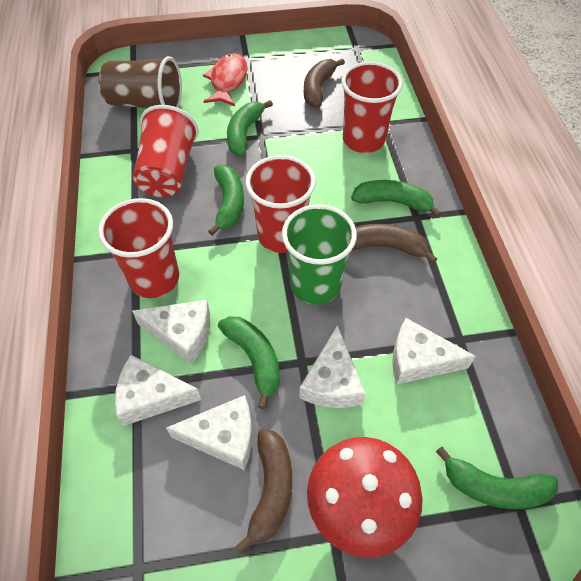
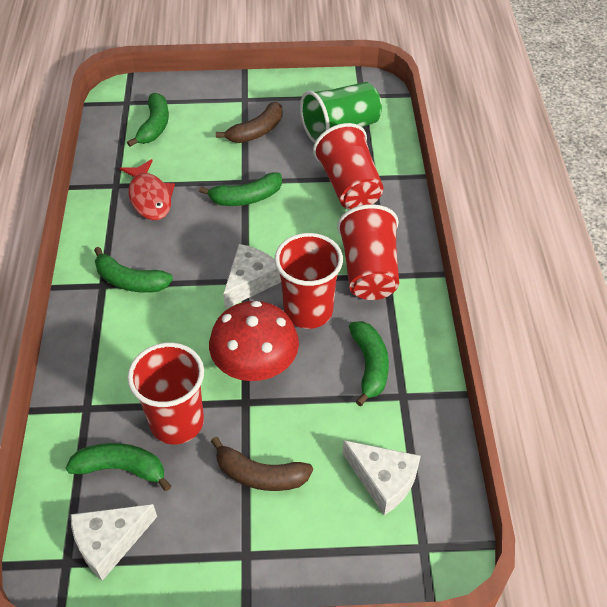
brown banana: 3 -> 2
brown cup: 1 -> 0
white cheese: 5 -> 3

